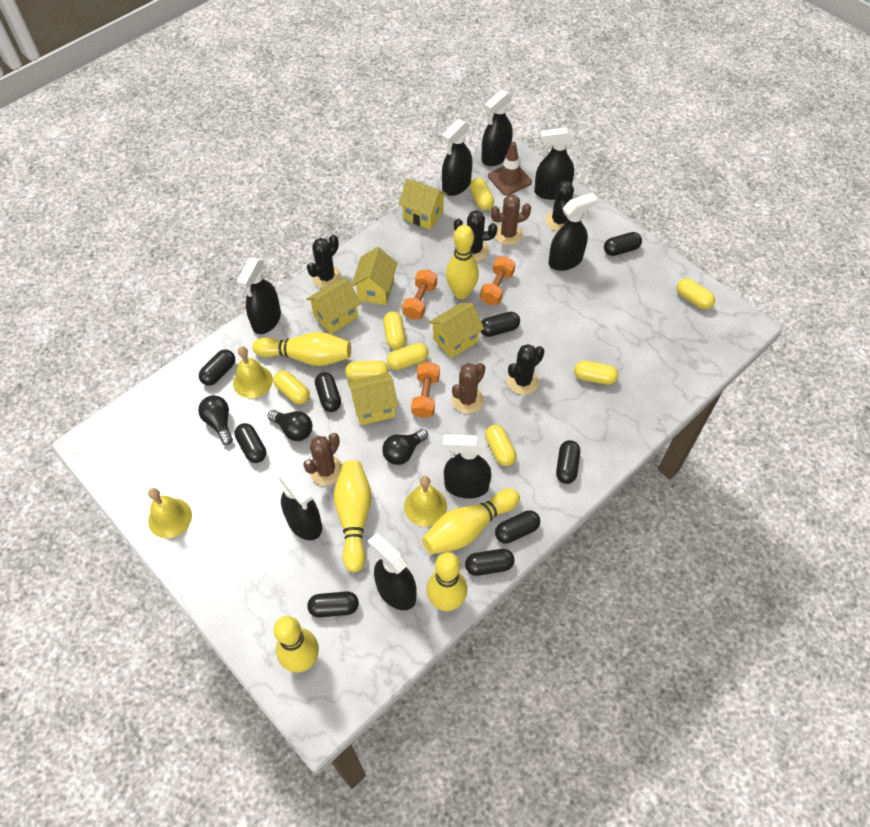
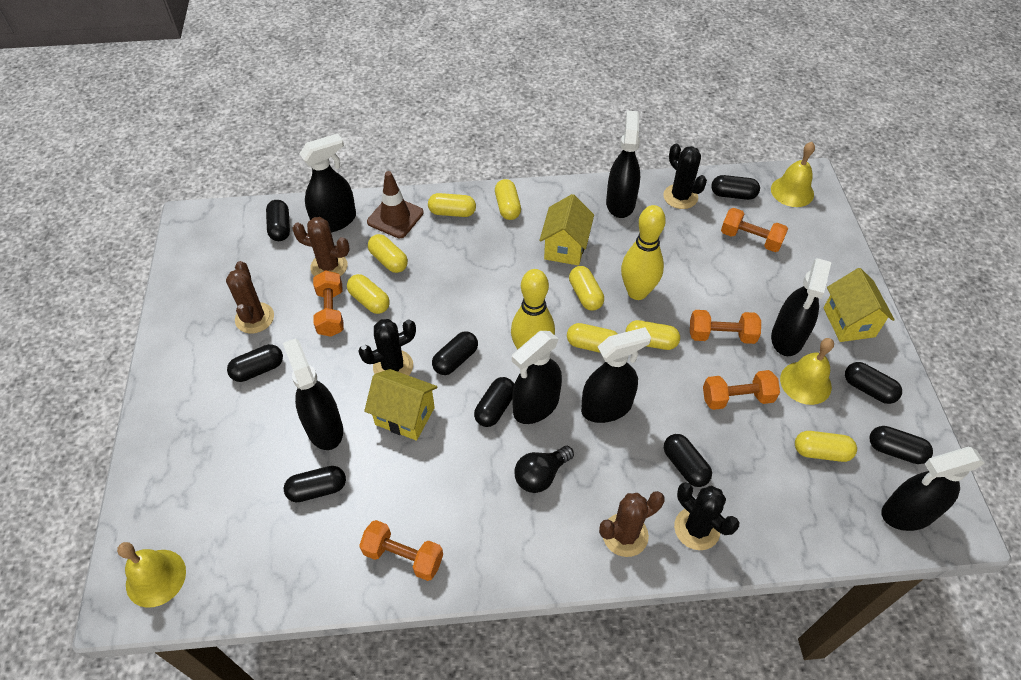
black cactus: 4 -> 3
black light bulb: 3 -> 1
black spray bottle: 8 -> 7
orange dumbbell: 3 -> 5
yellow bowling pin: 6 -> 2
yellow house: 5 -> 3

